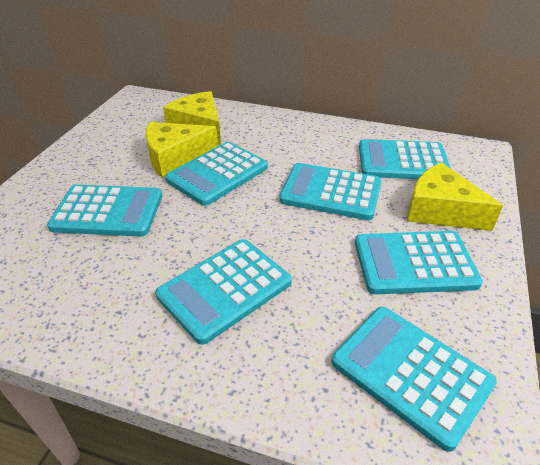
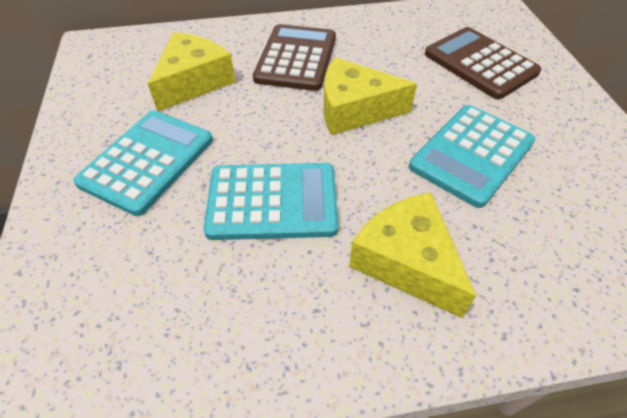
brown calculator: 0 -> 2
turquoise calculator: 7 -> 3

